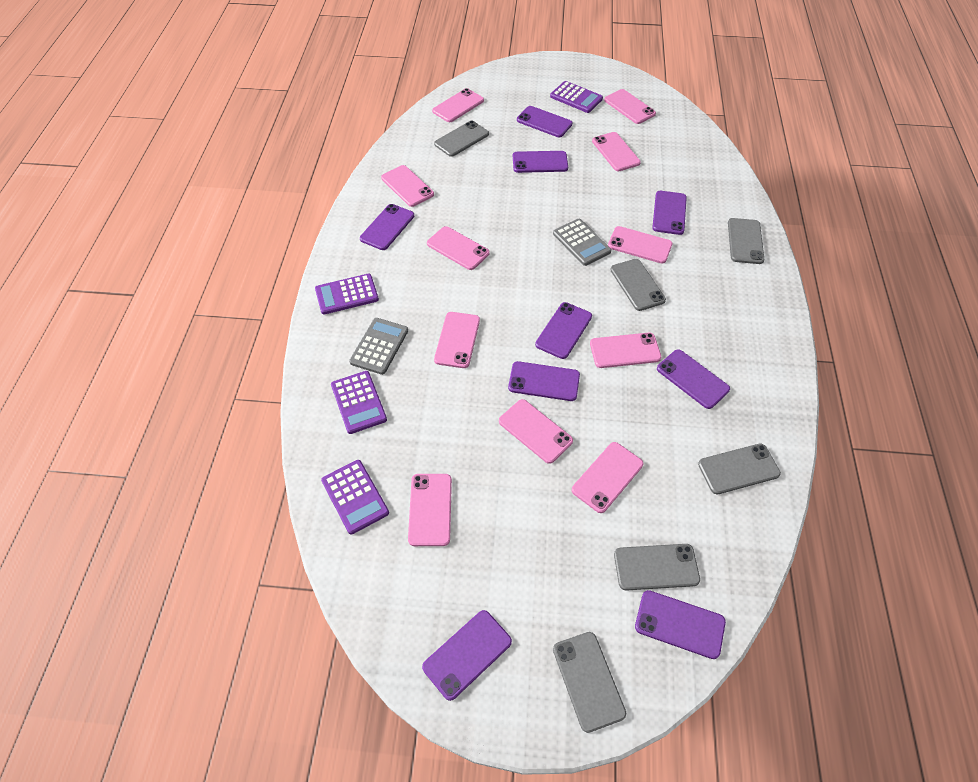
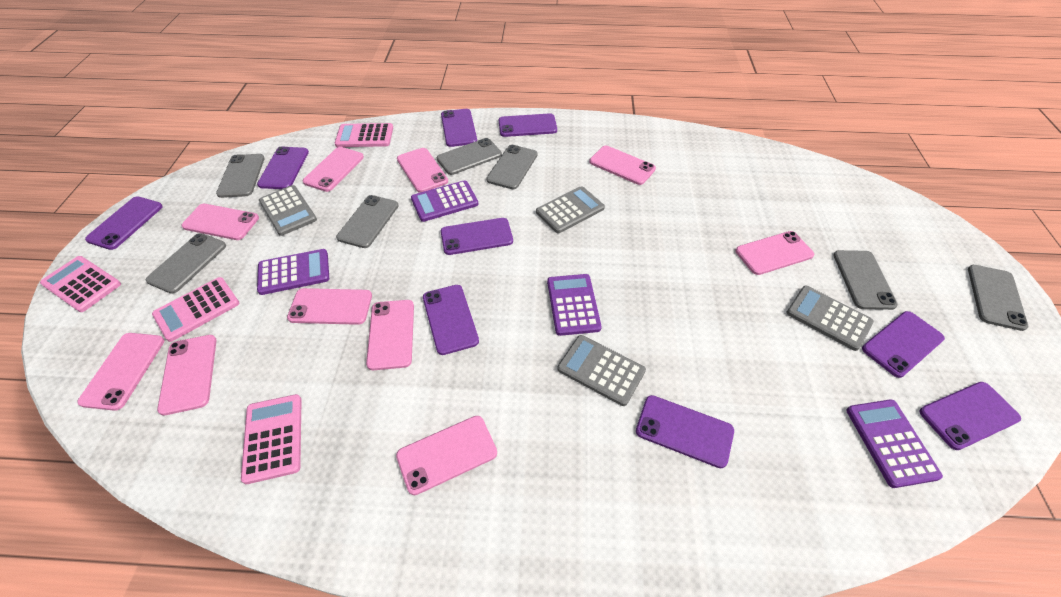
grey calculator: 2 -> 4
grey phone: 6 -> 7
pink calculator: 0 -> 4
pink phone: 11 -> 10

